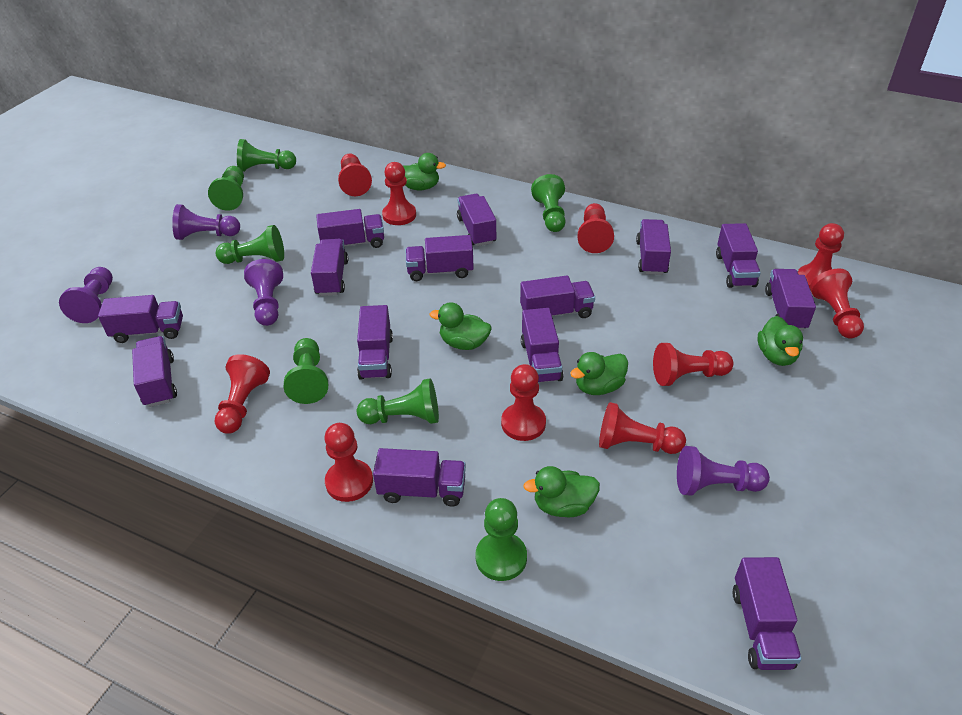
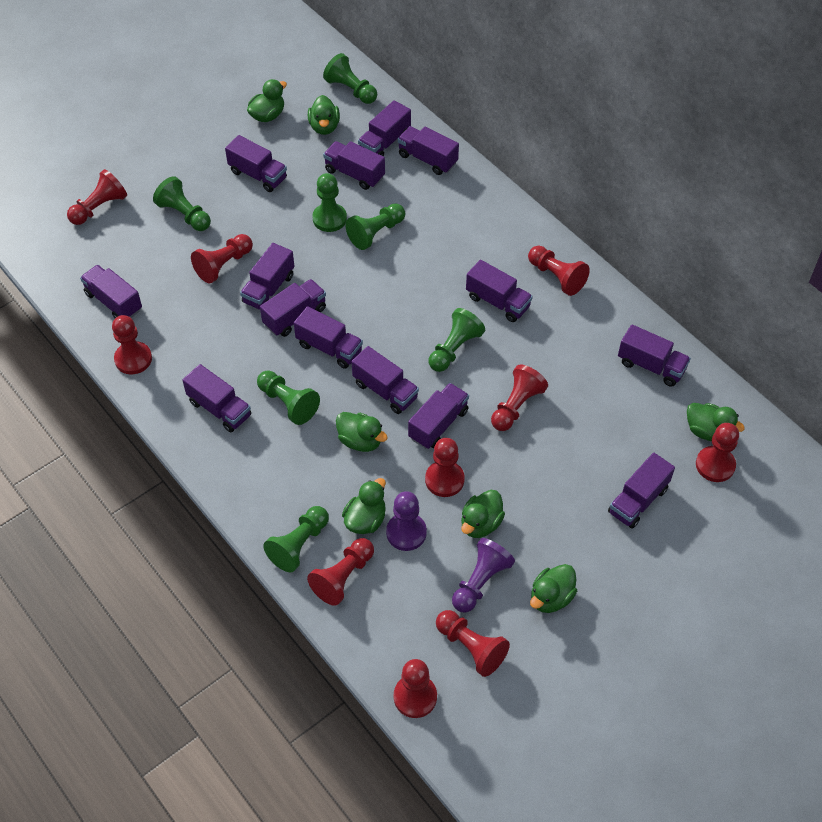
green duck: 5 -> 7
purple pawn: 4 -> 2

